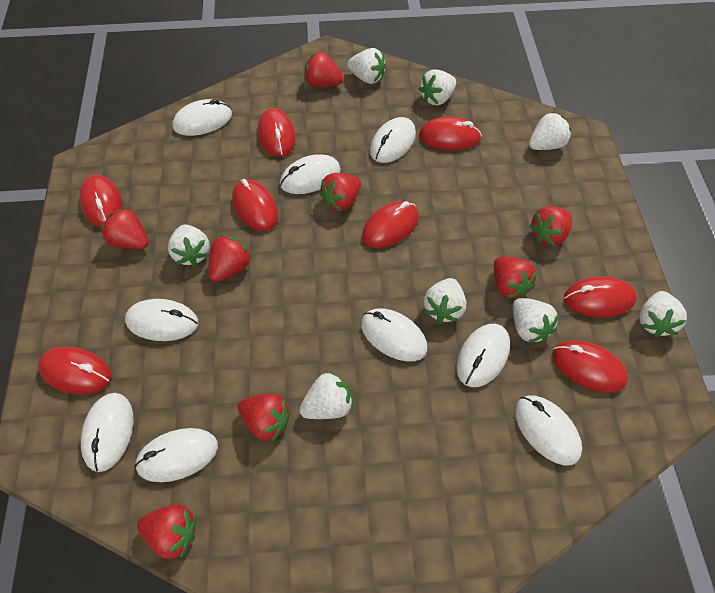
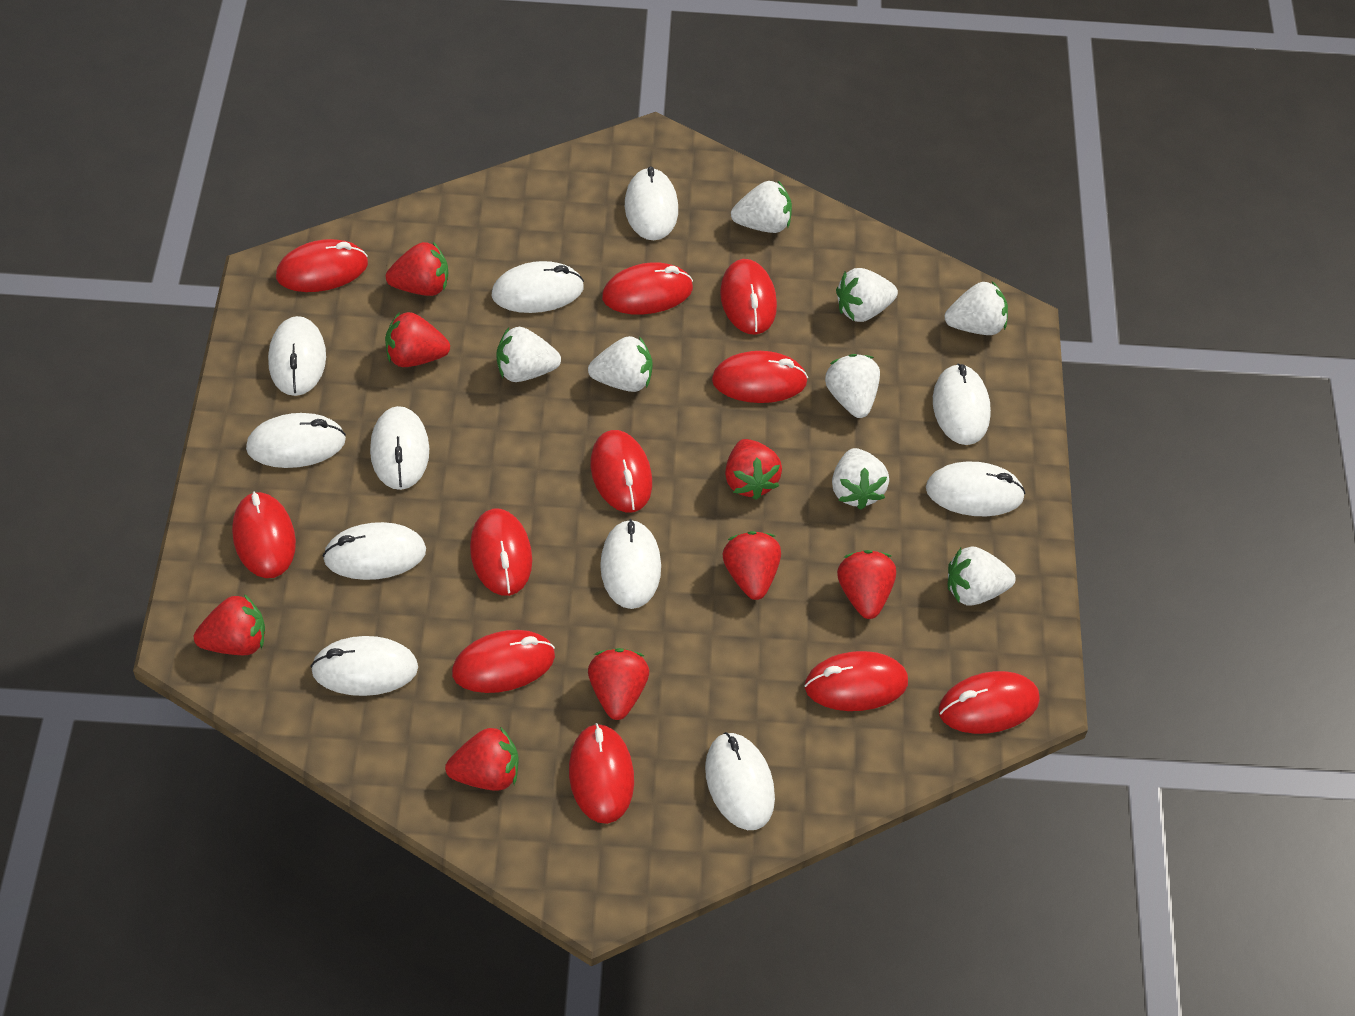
red mouse: 8 -> 11
white mouse: 9 -> 11

